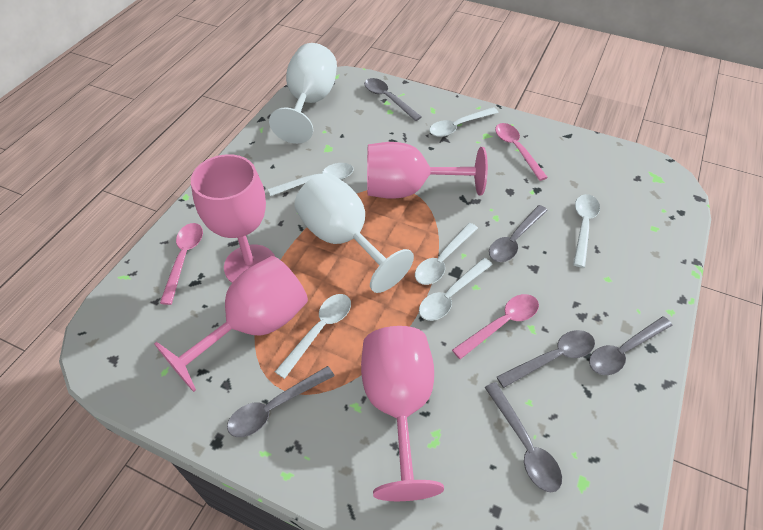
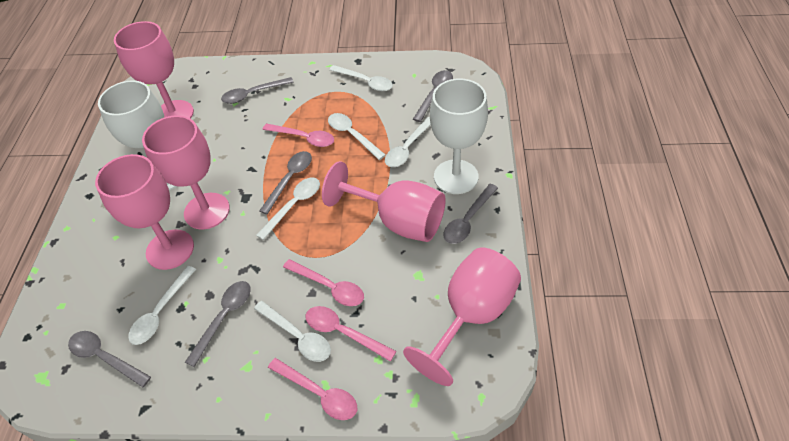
pink goblet: 4 -> 5
pink spoon: 3 -> 4

